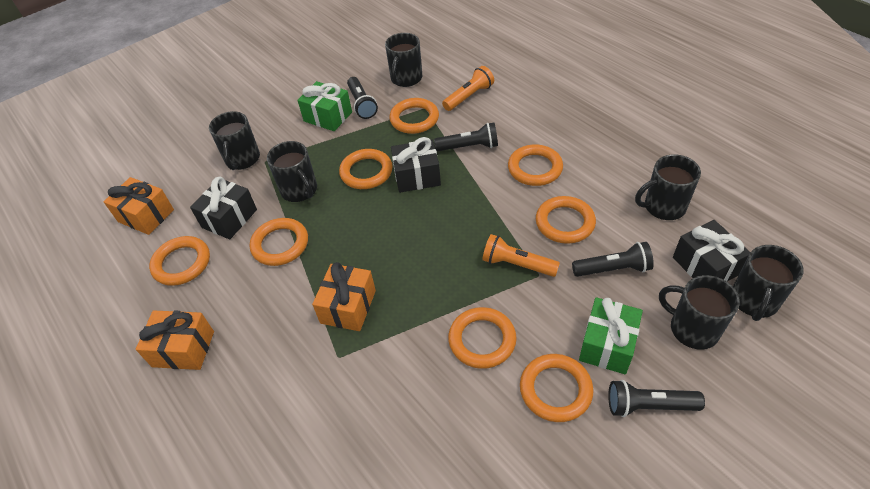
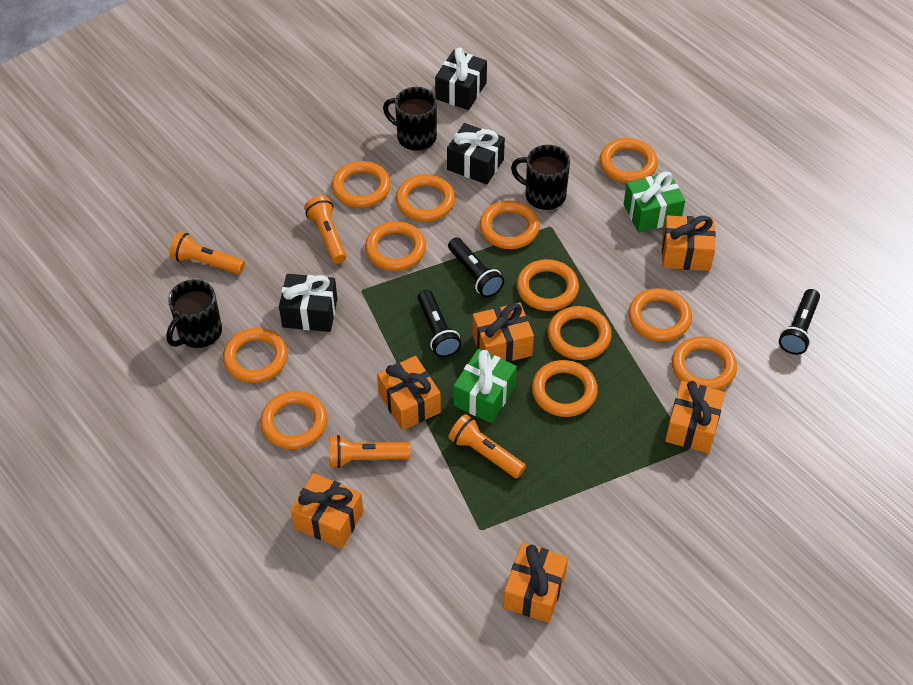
black flashlight: 4 -> 3
black mug: 6 -> 3
orange flashlight: 2 -> 4
orange gift: 3 -> 6
orange ring: 8 -> 12

